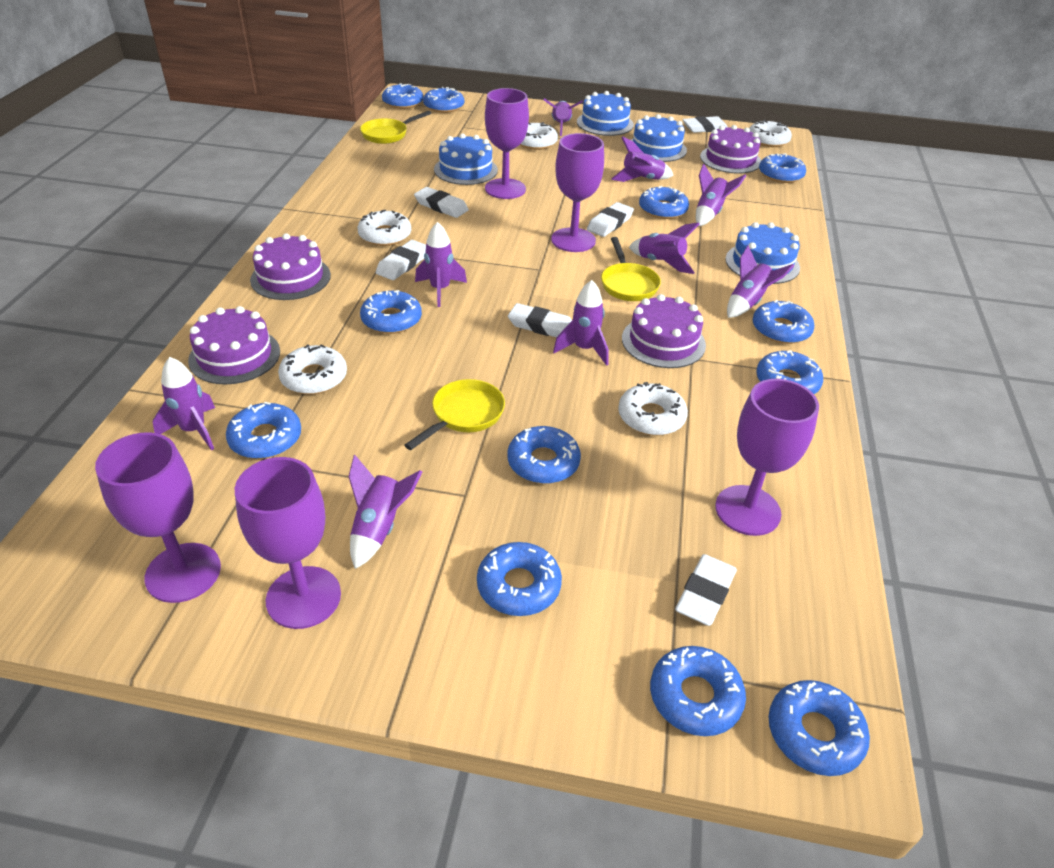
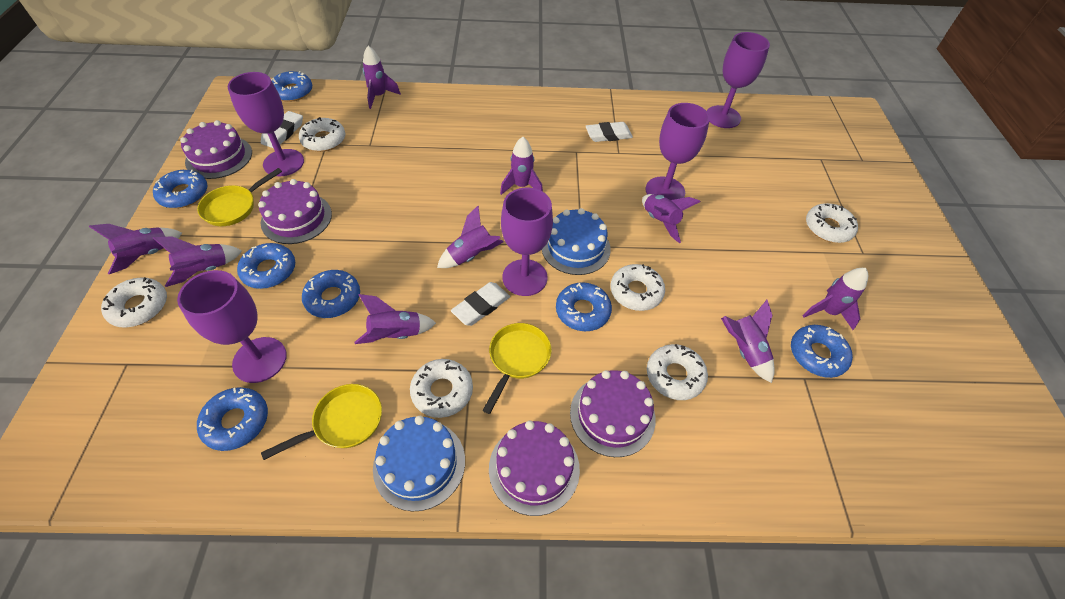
blue cake: 4 -> 2
blue donut: 12 -> 7
white donut: 5 -> 6
white eraser: 6 -> 3

